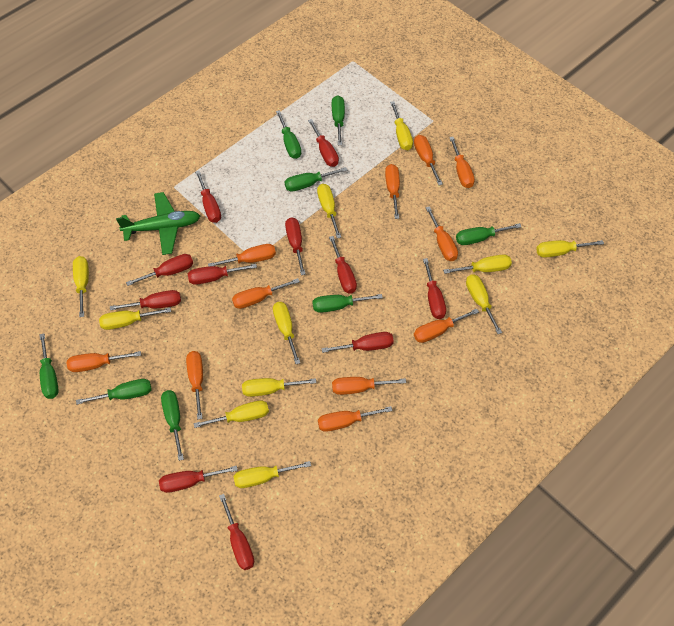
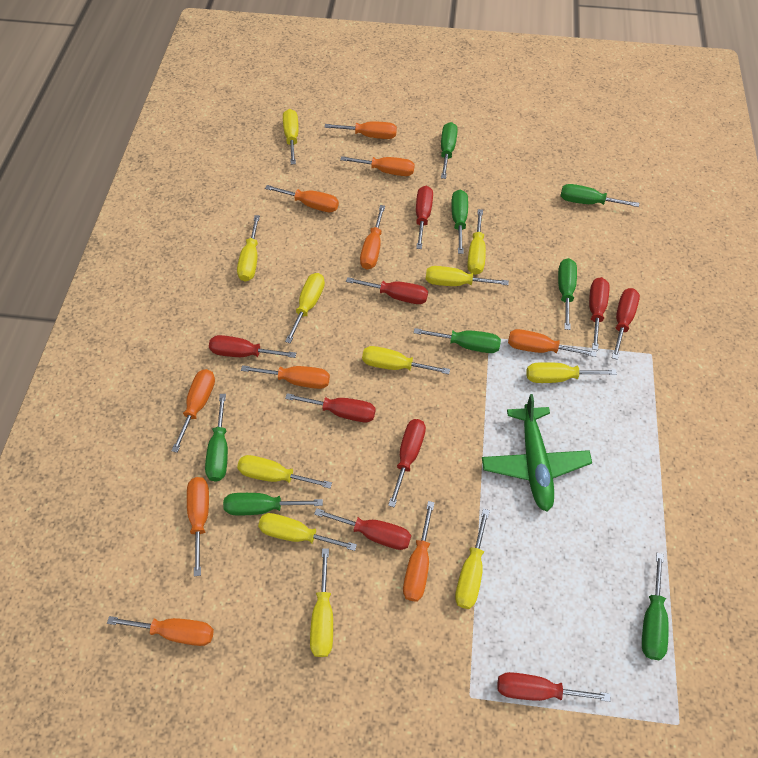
orange screwdriver: 11 -> 10
red screwdriver: 11 -> 9

